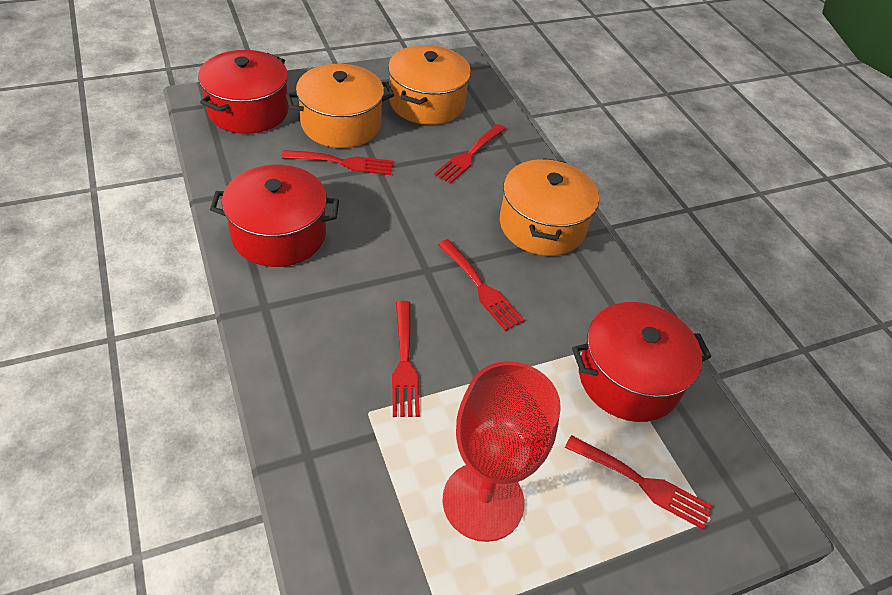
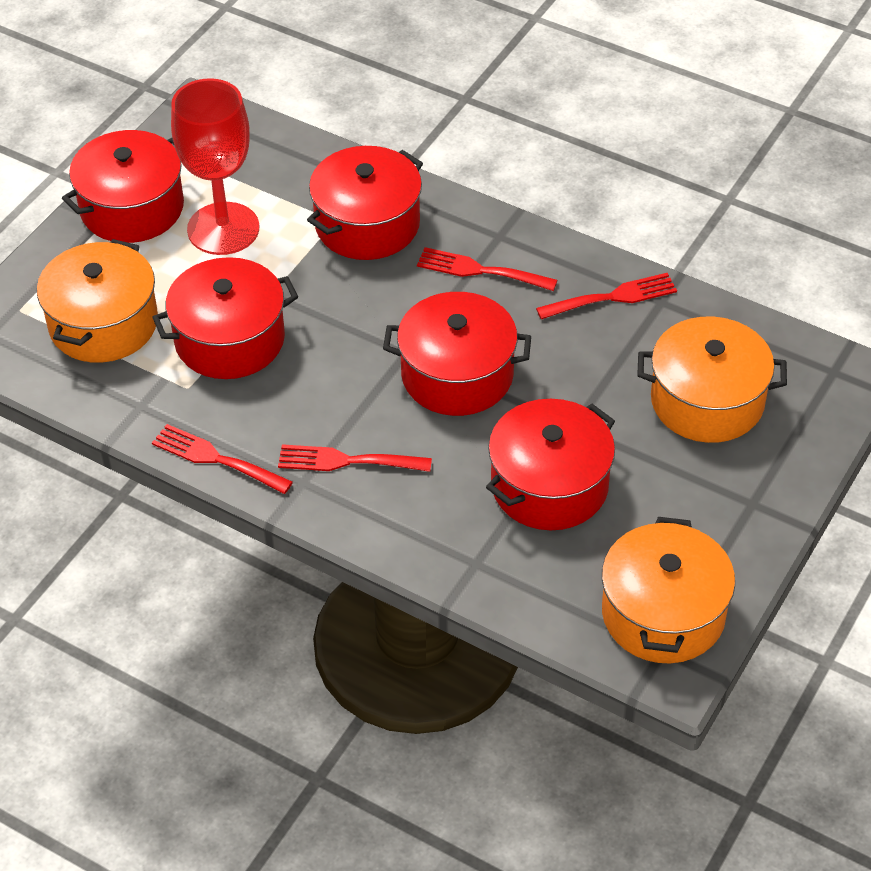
red fork: 5 -> 4
red pot: 3 -> 5

